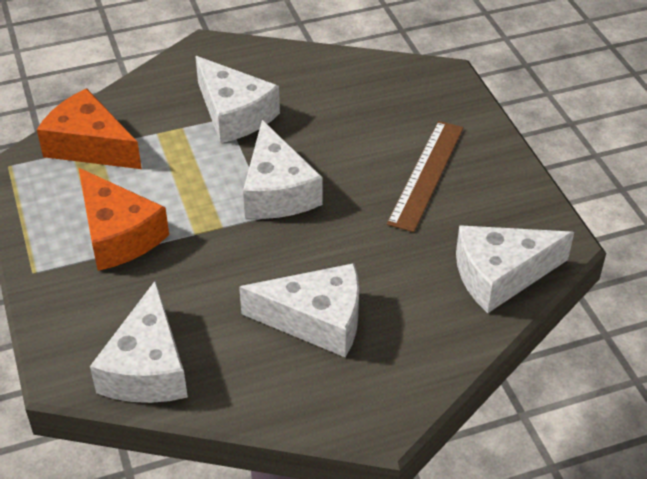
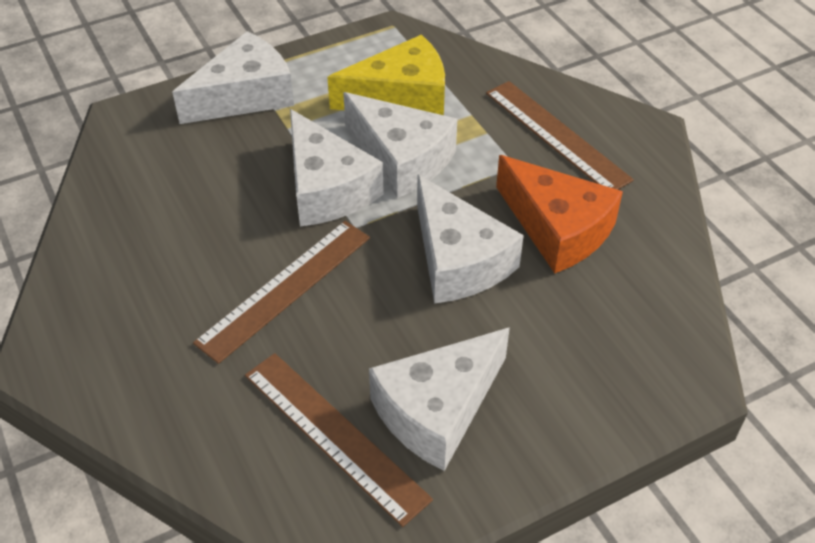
brown ruler: 1 -> 3
orange cheese: 2 -> 1
yellow cheese: 0 -> 1

